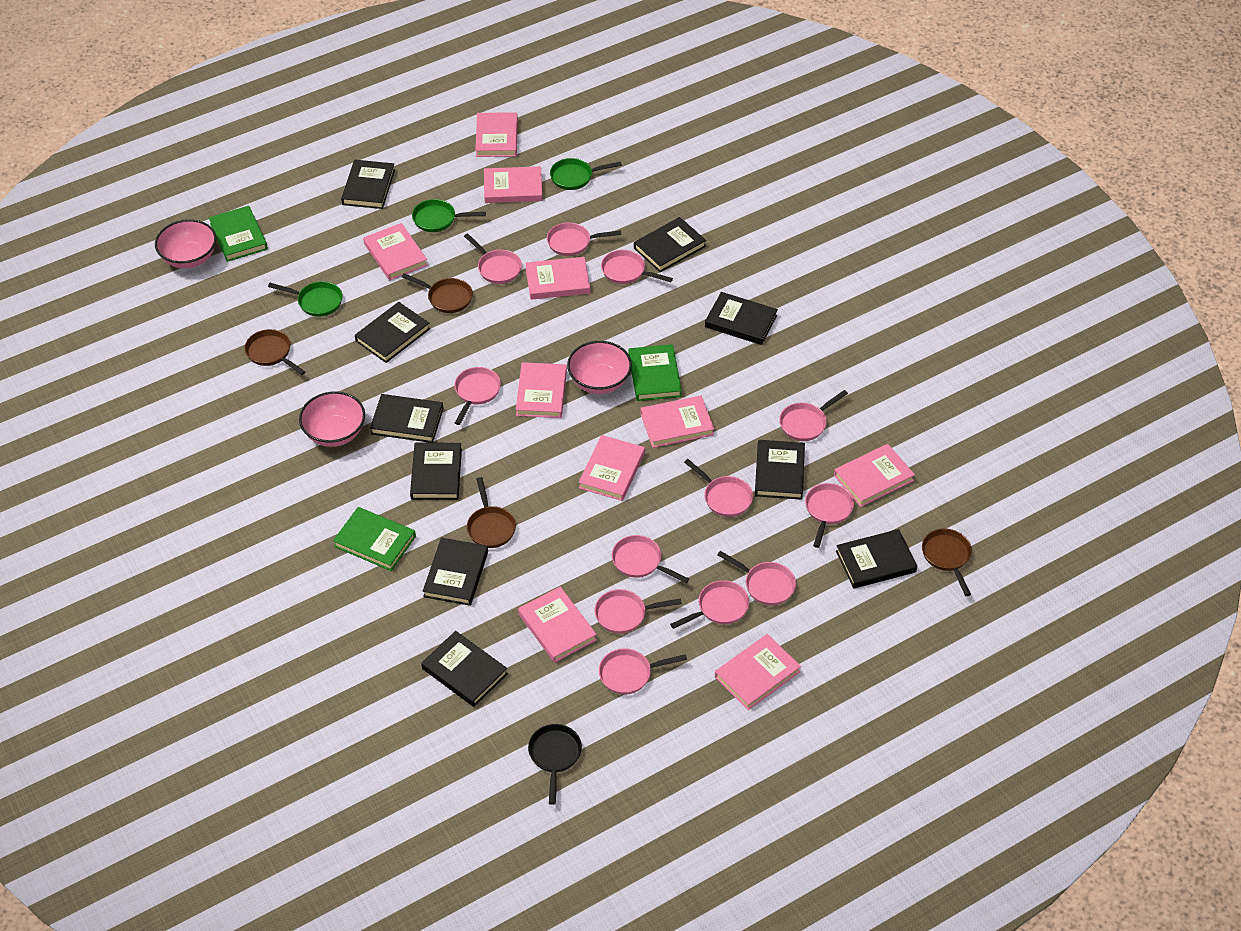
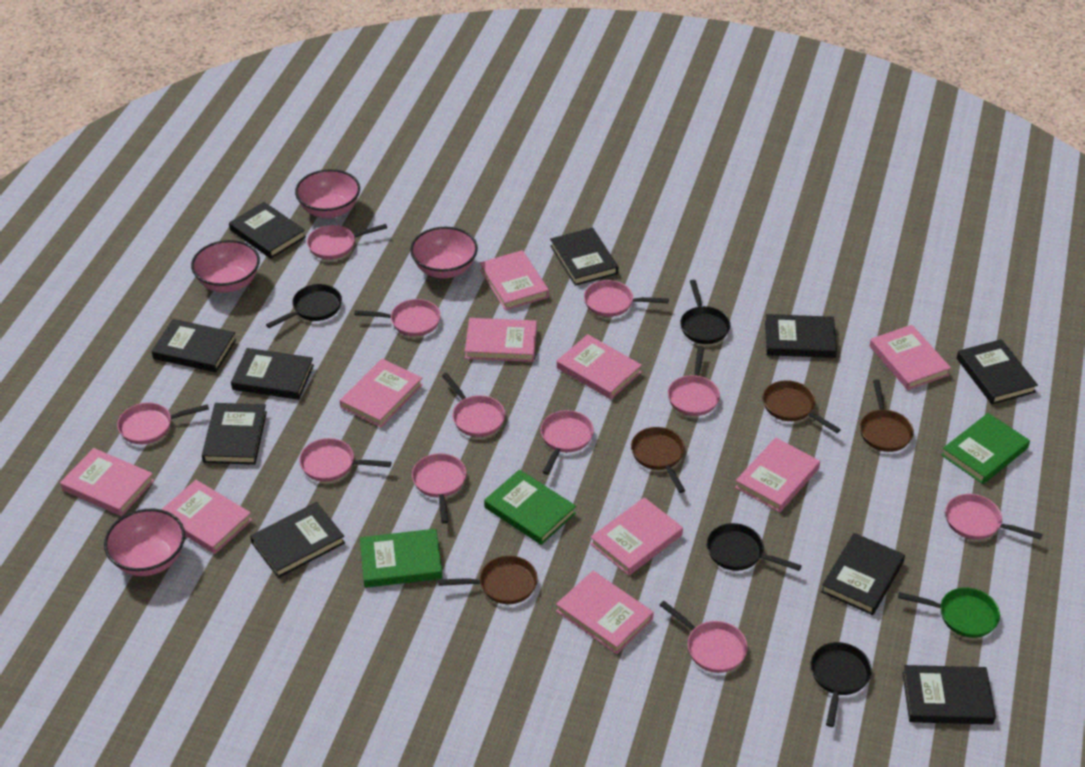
black pan: 1 -> 4
green pan: 3 -> 1
pink bowl: 3 -> 4
pink pan: 12 -> 11

